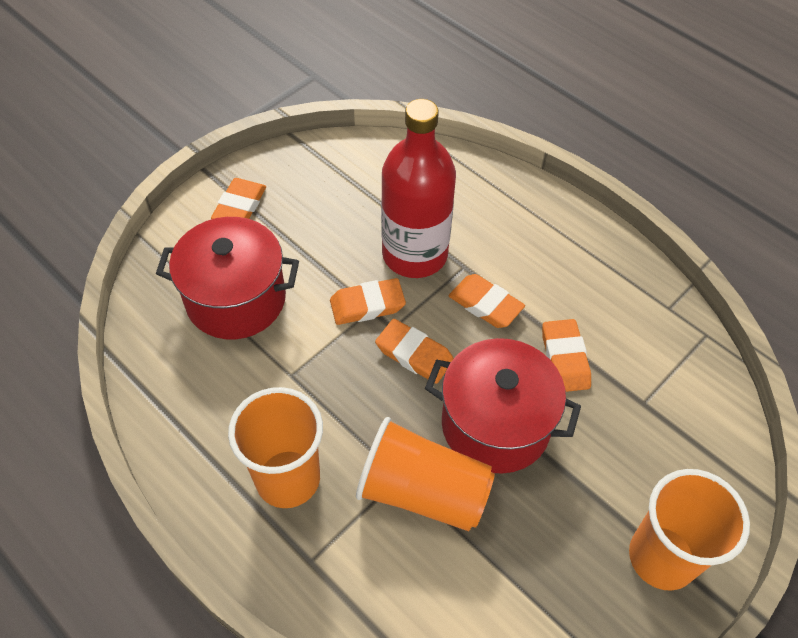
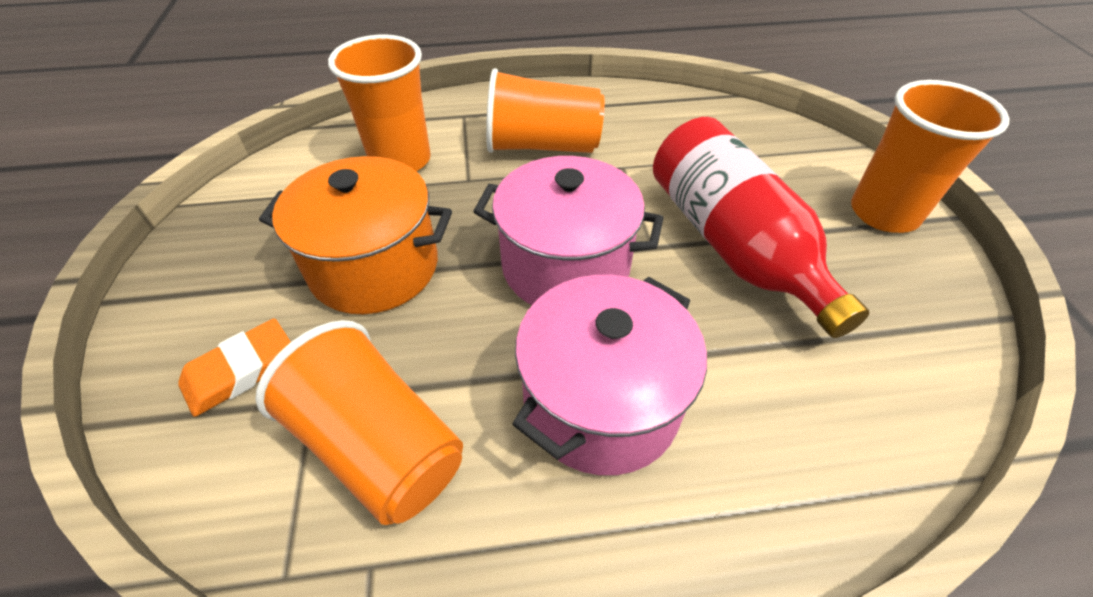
orange cup: 3 -> 4
orange eraser: 5 -> 1
orange pot: 0 -> 1
pink pot: 0 -> 2
red pot: 2 -> 0

